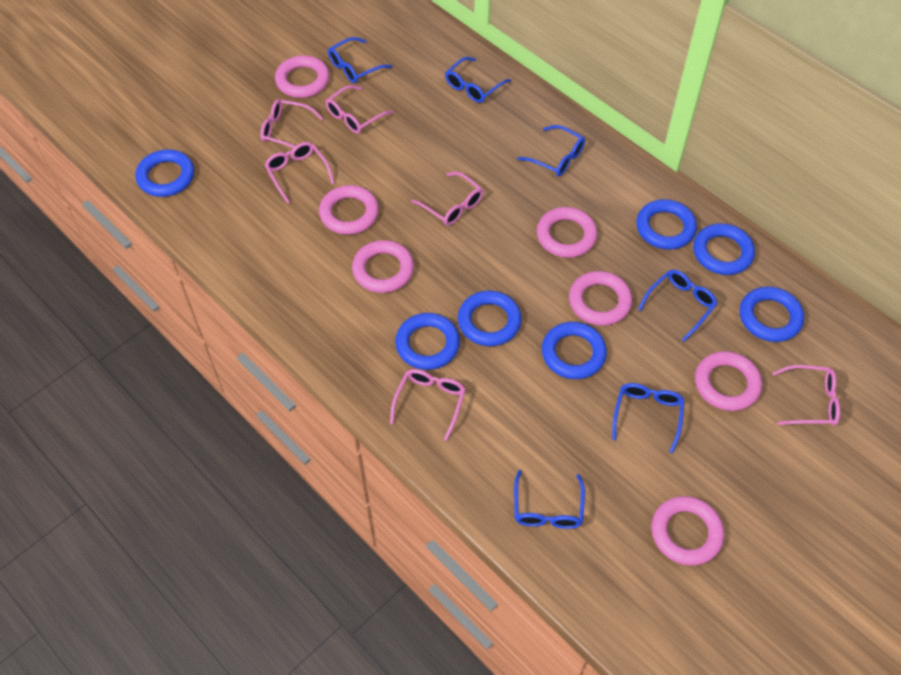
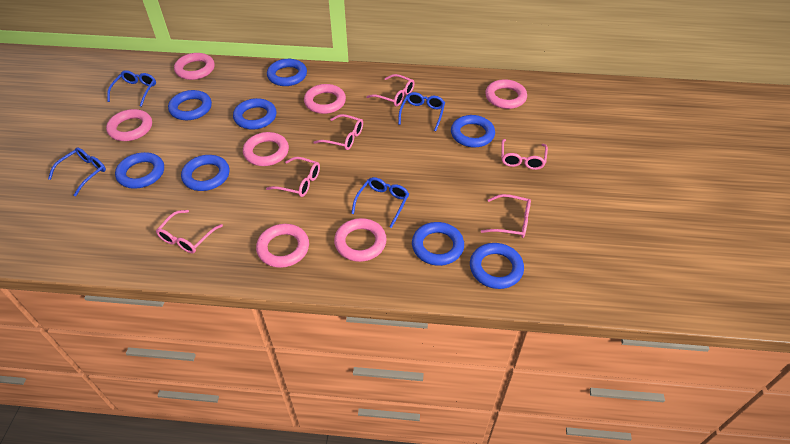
blue glasses: 6 -> 4
blue ring: 7 -> 8

